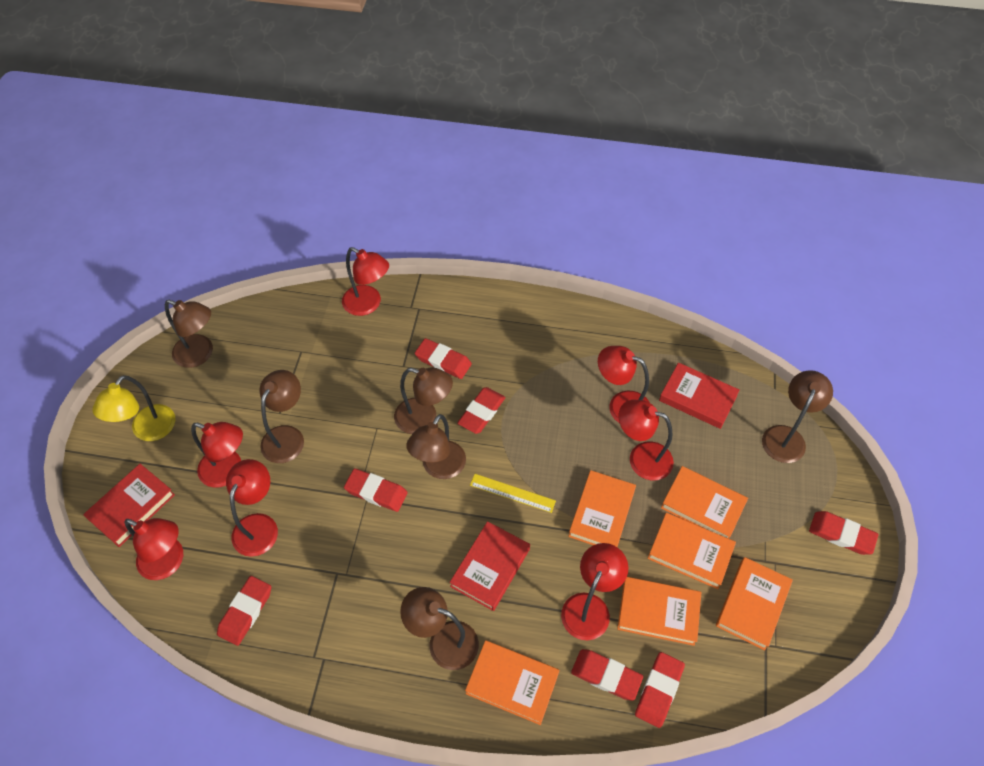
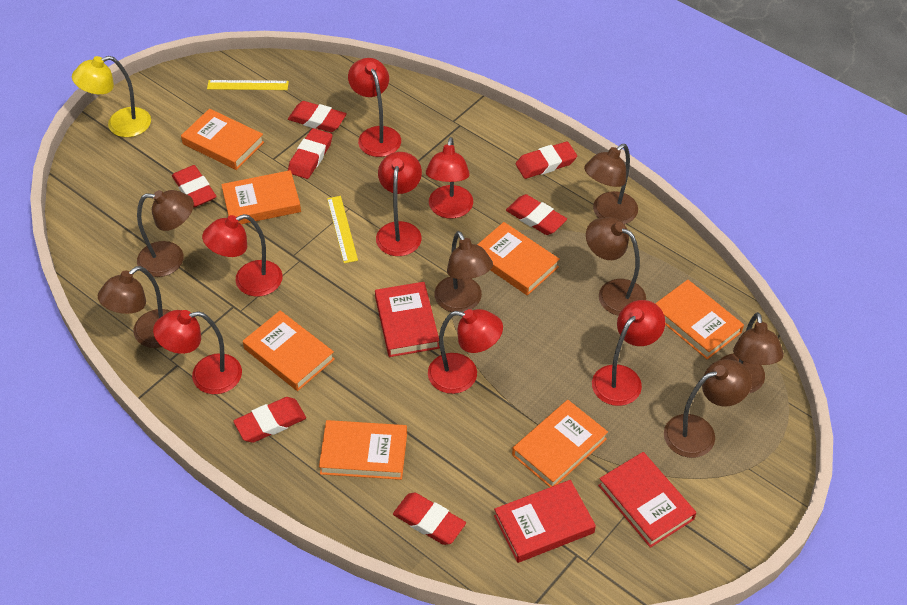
brown lamp: 6 -> 7
orange book: 6 -> 7
yellow ruler: 1 -> 2

